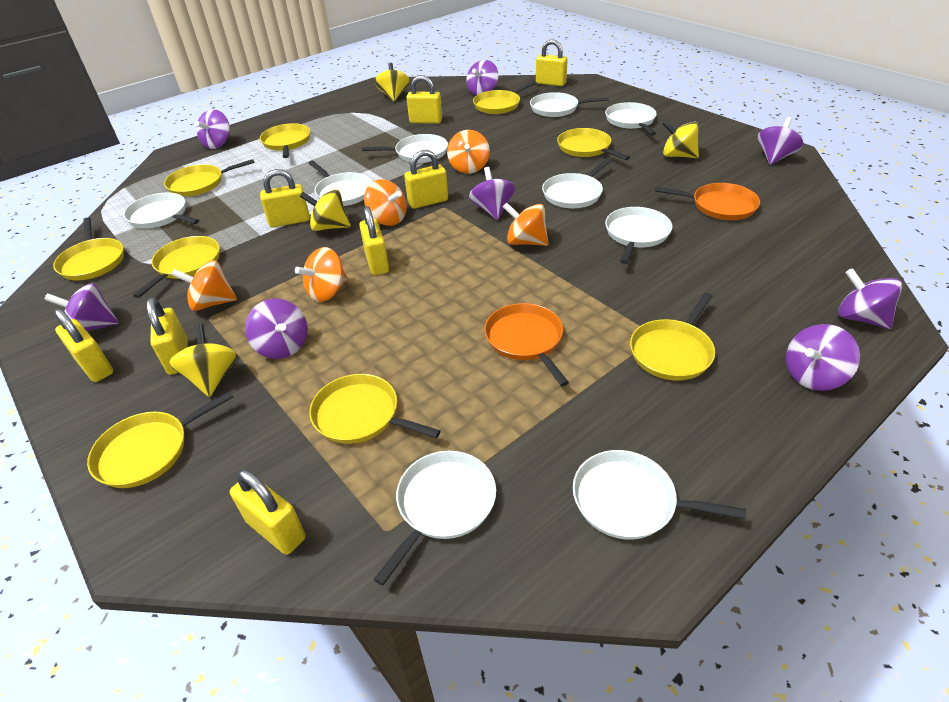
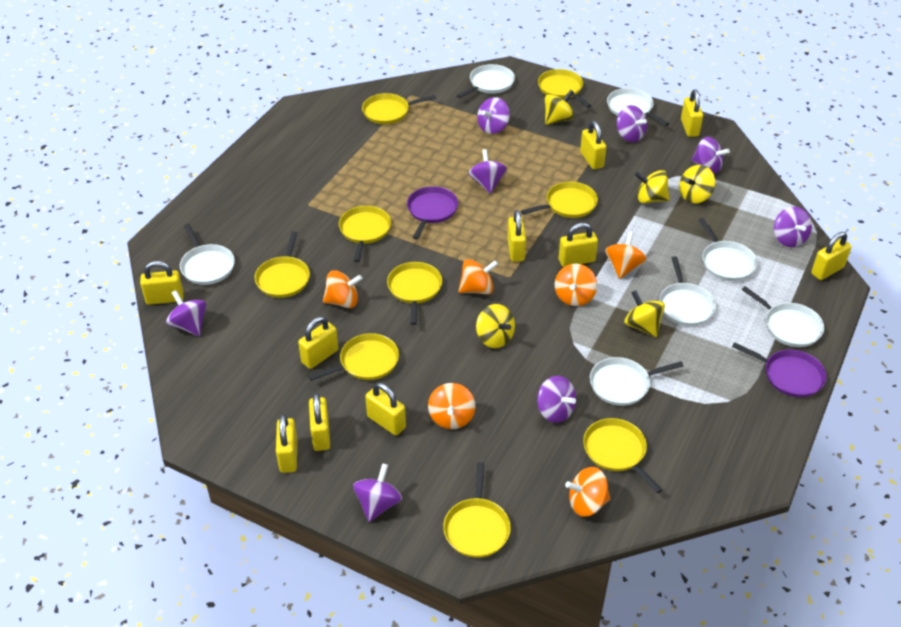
orange pan: 2 -> 0
orange spinning top: 5 -> 6
purple pan: 0 -> 2
white pan: 9 -> 7
yellow padlock: 8 -> 10
yellow spinning top: 4 -> 5

